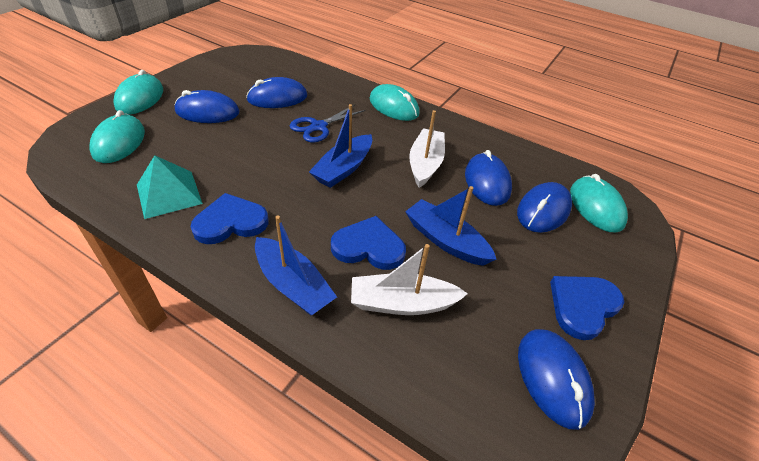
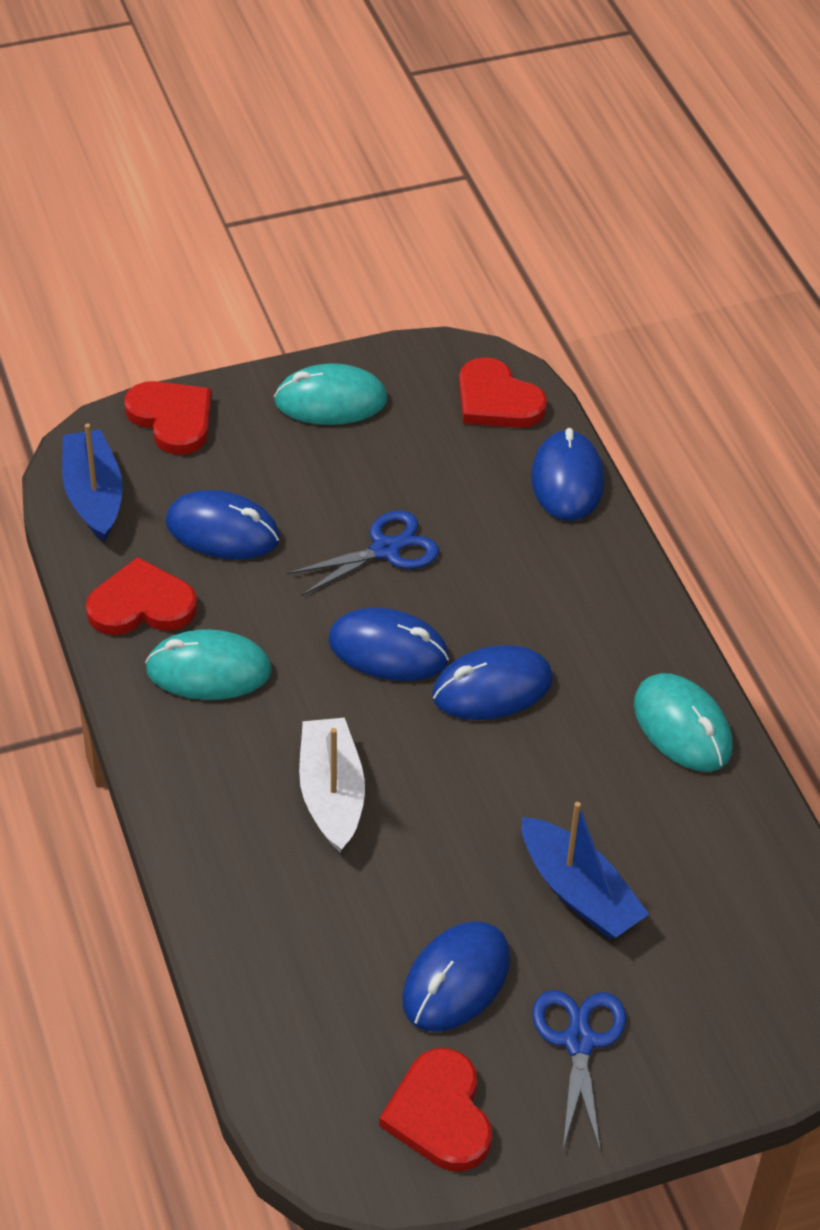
blue boat: 3 -> 2
blue heart: 3 -> 0
blue scissors: 1 -> 2
red heart: 0 -> 4
turquoise mouse: 4 -> 3
turquoise pyramid: 1 -> 0
white boat: 2 -> 1

